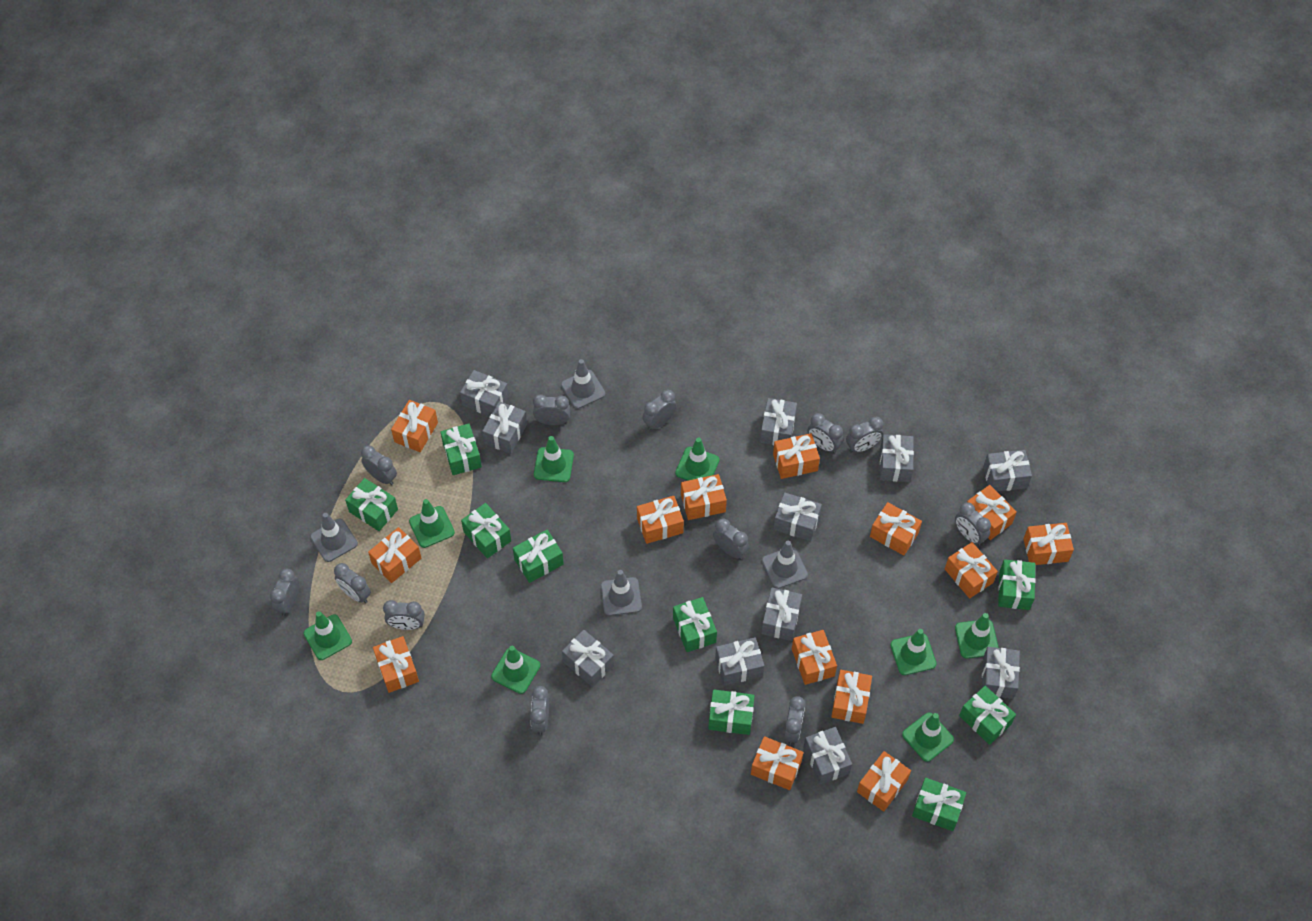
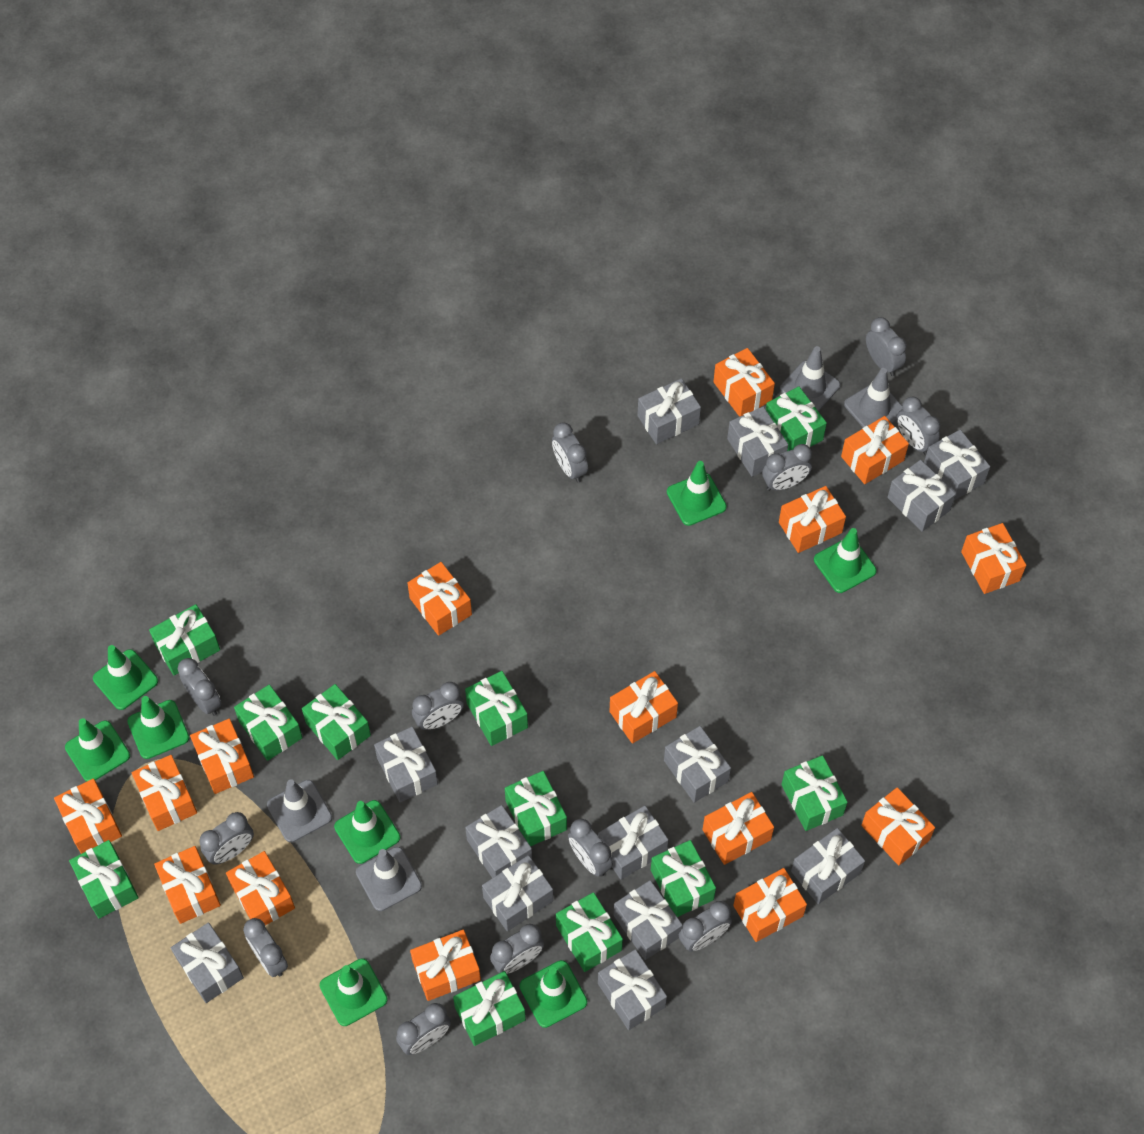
green gift: 9 -> 11
grey gift: 11 -> 13
orange gift: 14 -> 15

